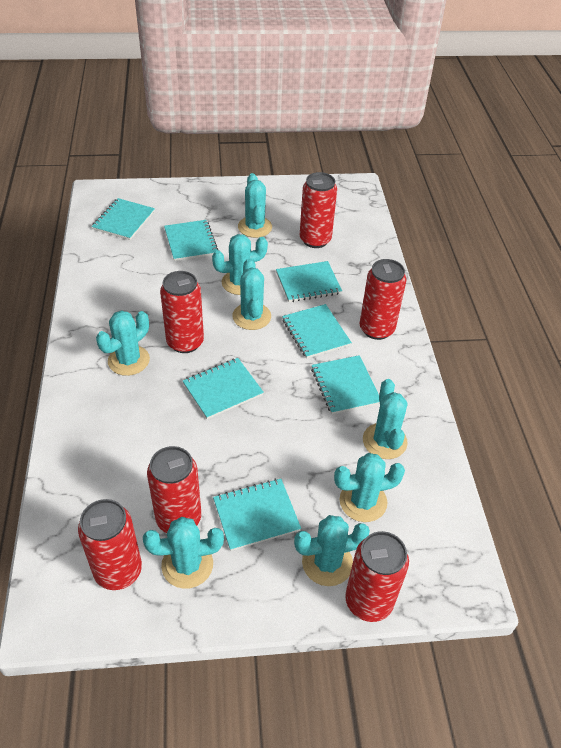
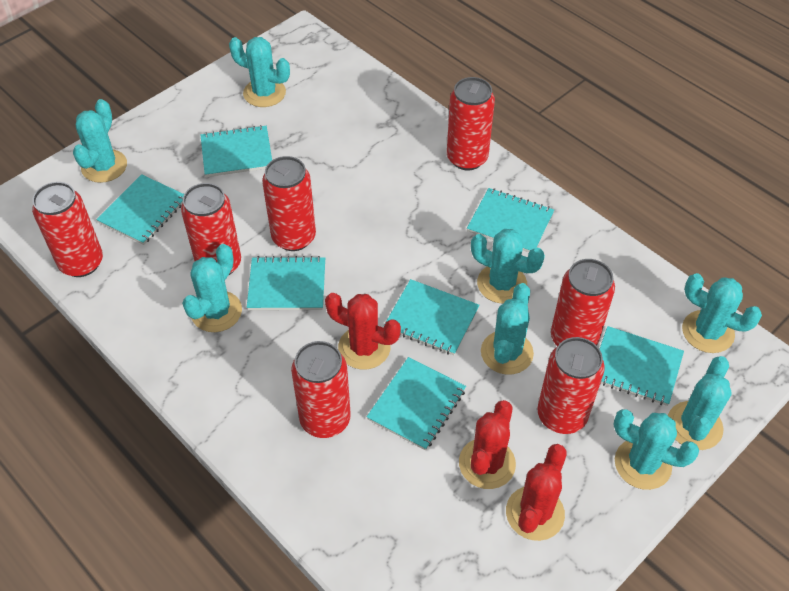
red cactus: 0 -> 3
red can: 6 -> 7

